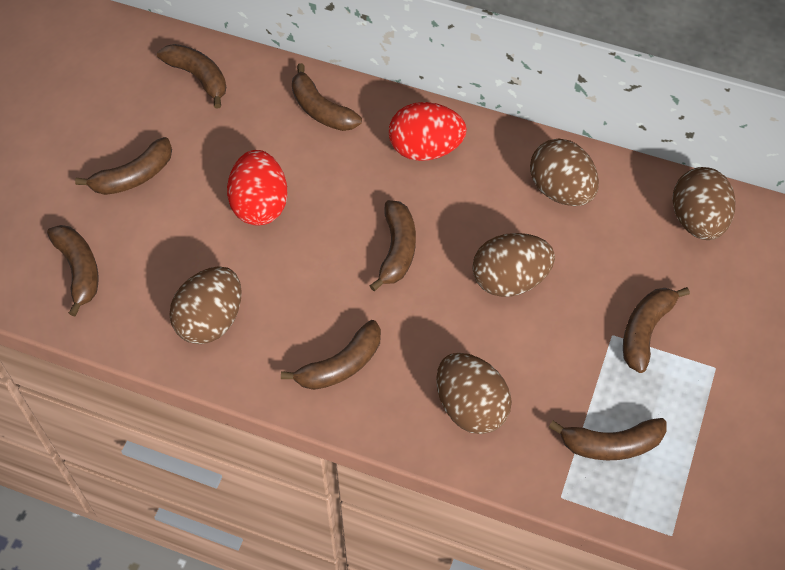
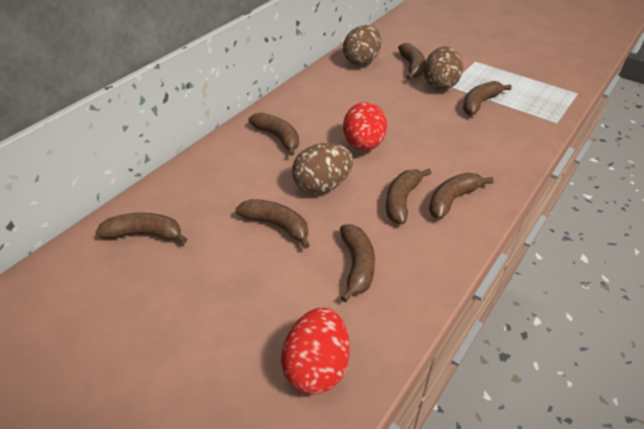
brown egg: 5 -> 3

